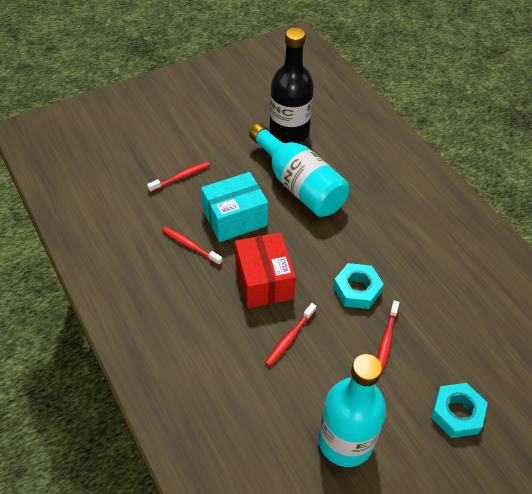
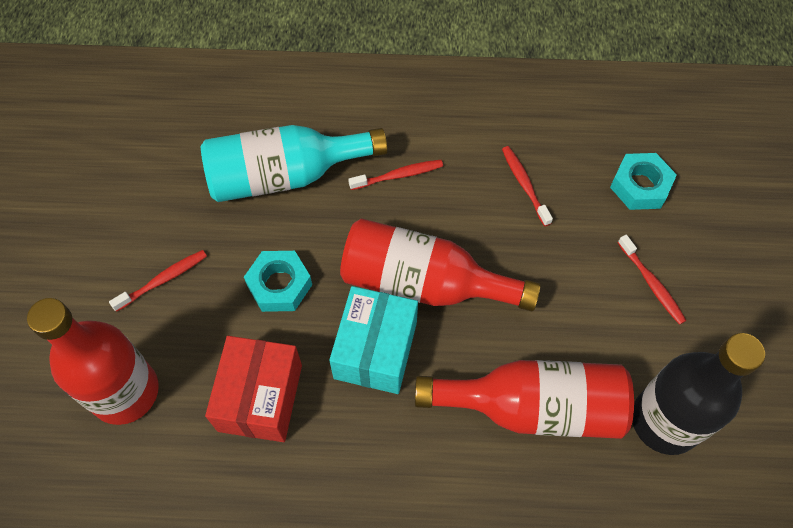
red bottle: 0 -> 3
turquoise bottle: 2 -> 1

